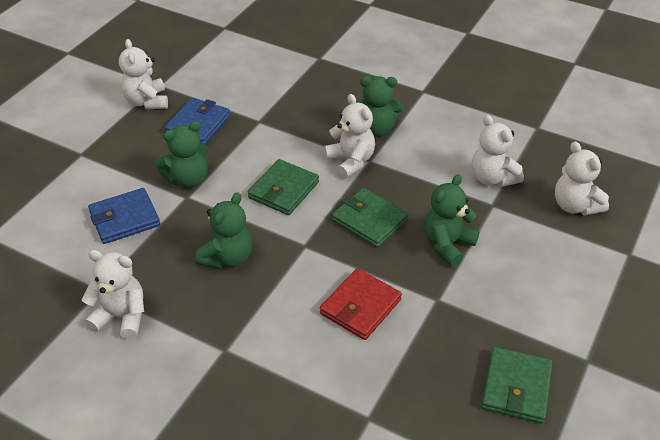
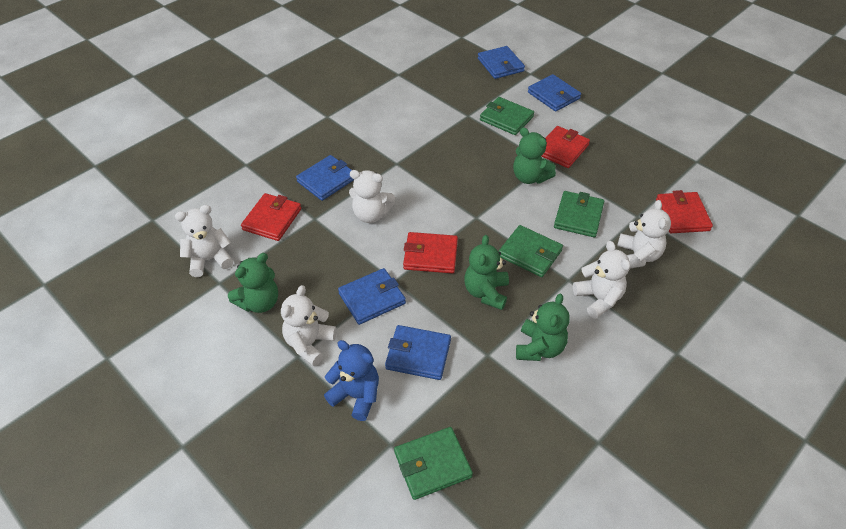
blue teddy bear: 0 -> 1
blue wallet: 2 -> 5
green wallet: 3 -> 4
red wallet: 1 -> 4

